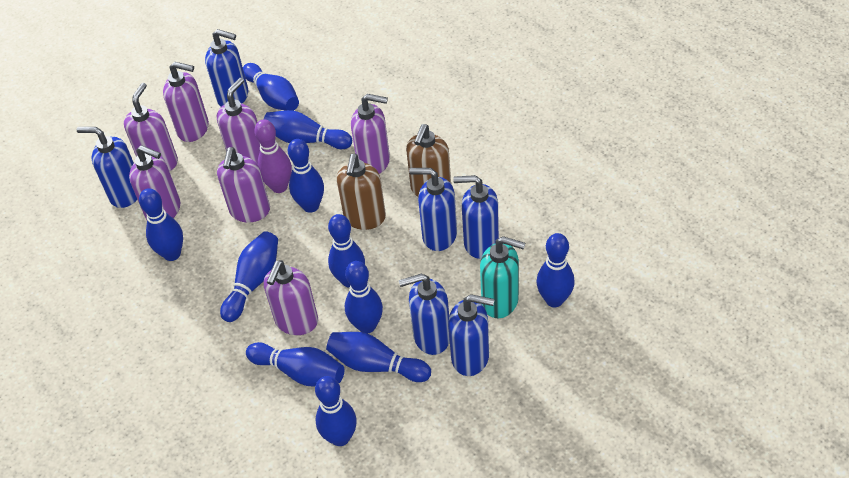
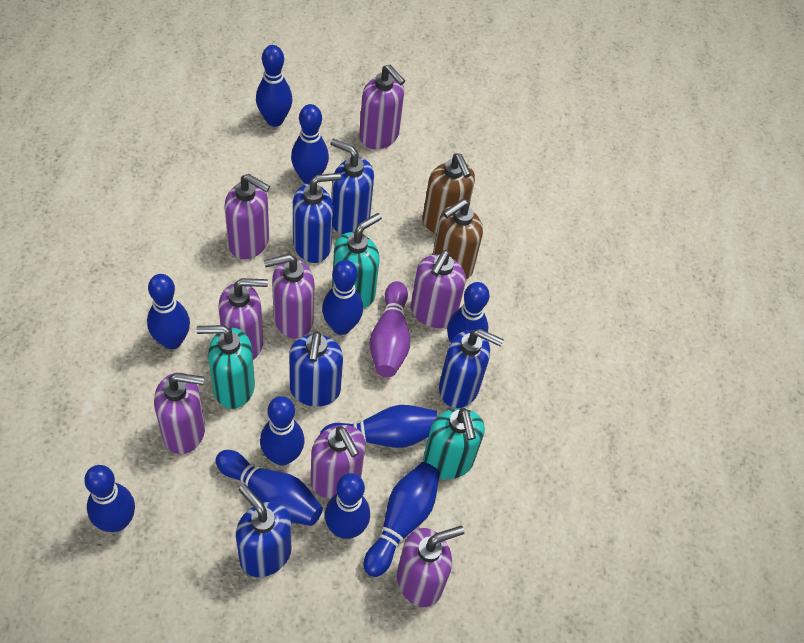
blue soap dispenser: 6 -> 5
purple soap dispenser: 7 -> 8
turquoise soap dispenser: 1 -> 3

